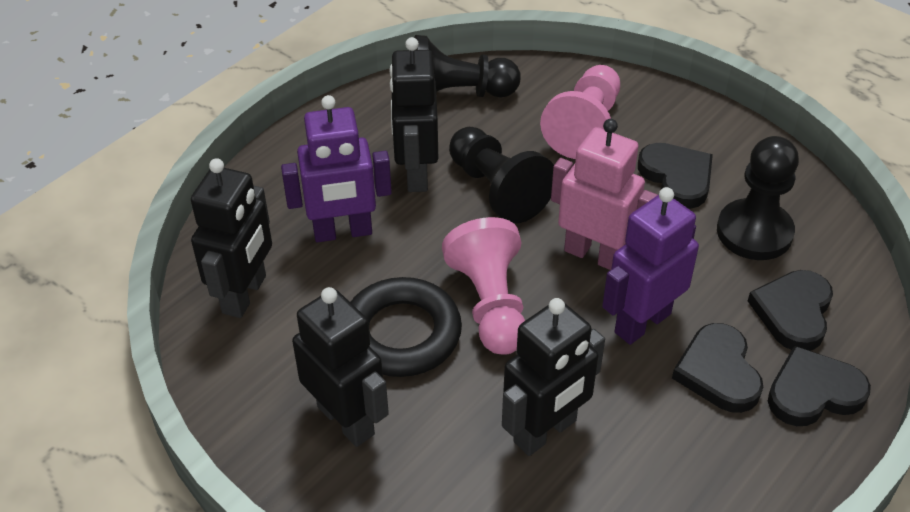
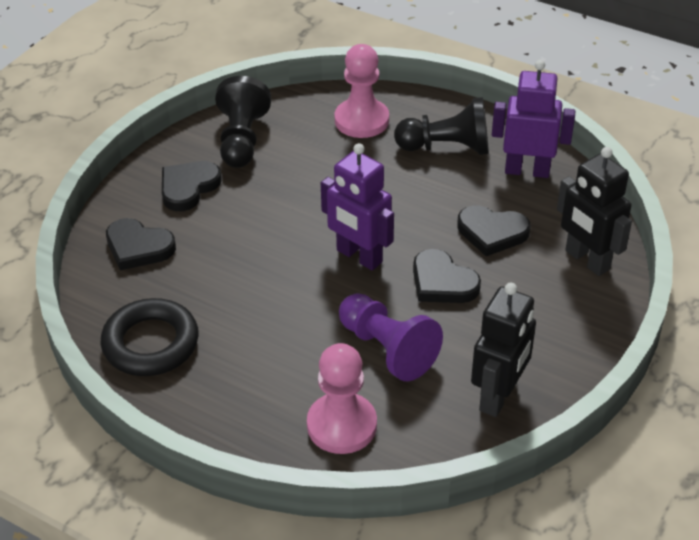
black pawn: 3 -> 2
black robot: 4 -> 2
pink robot: 1 -> 0
purple pawn: 0 -> 1

